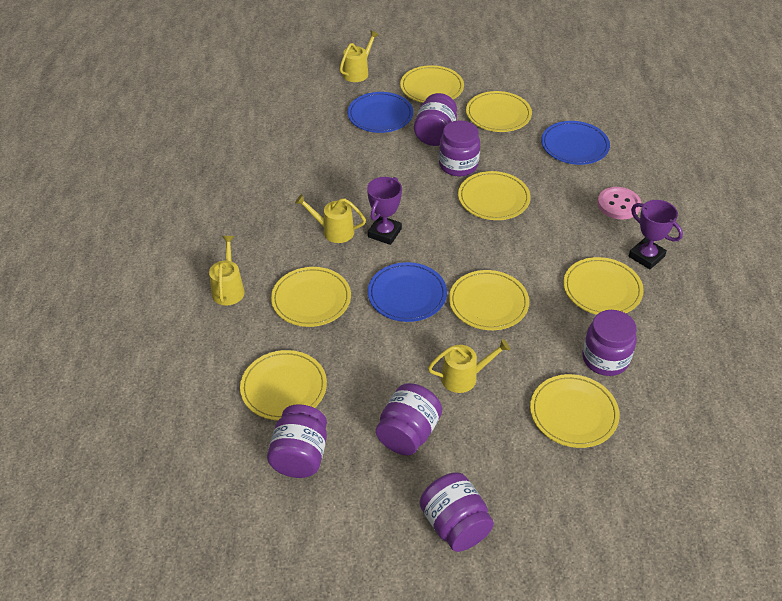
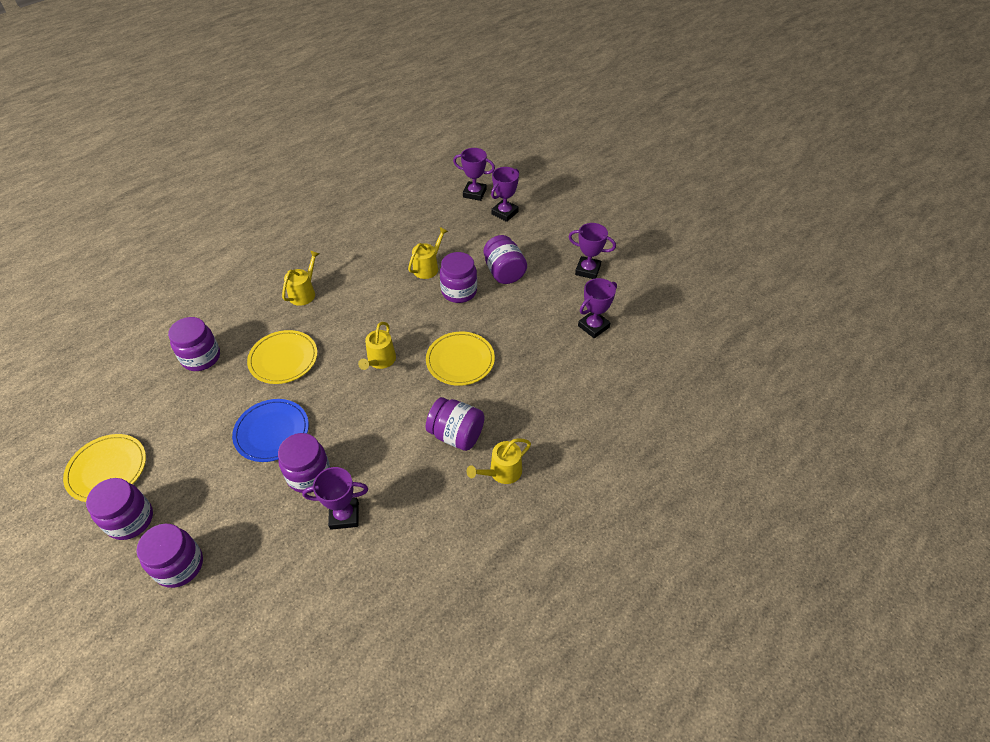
blue plate: 3 -> 1
pink button: 1 -> 0
purple jar: 6 -> 7
purple trophy: 2 -> 5
yellow plate: 8 -> 3

